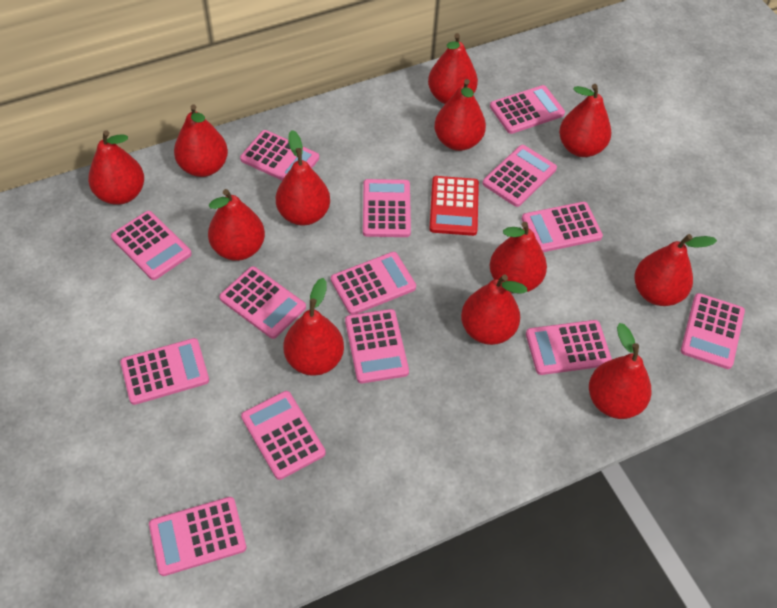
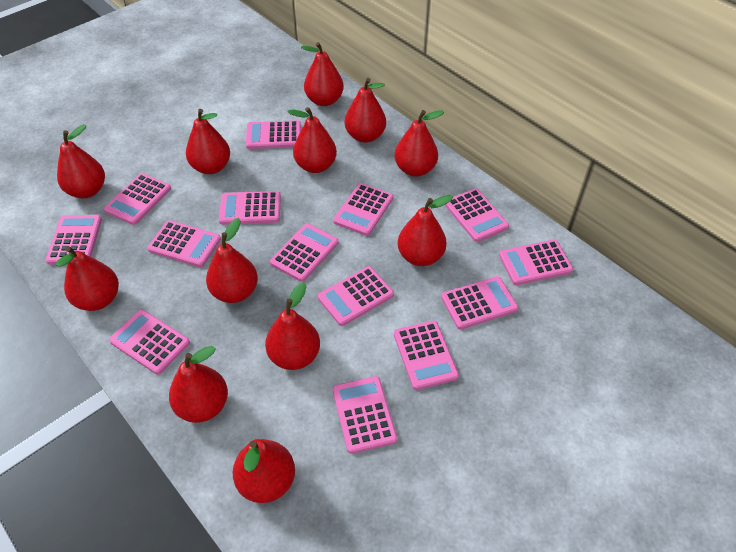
red calculator: 1 -> 0

